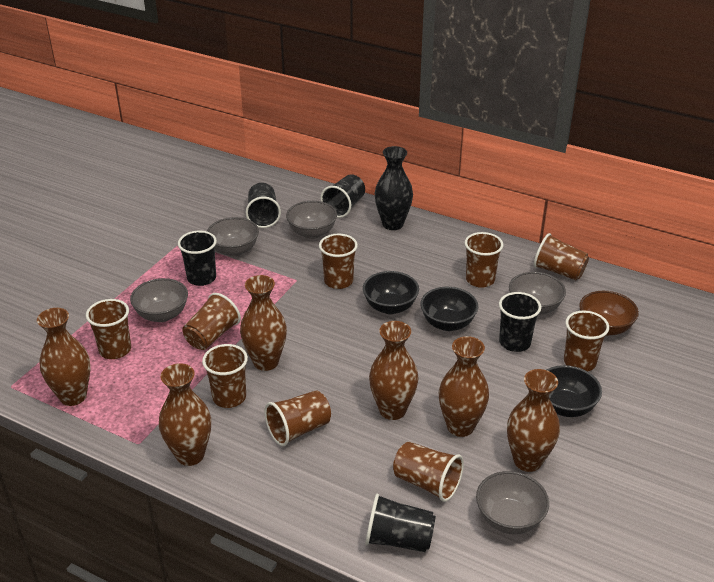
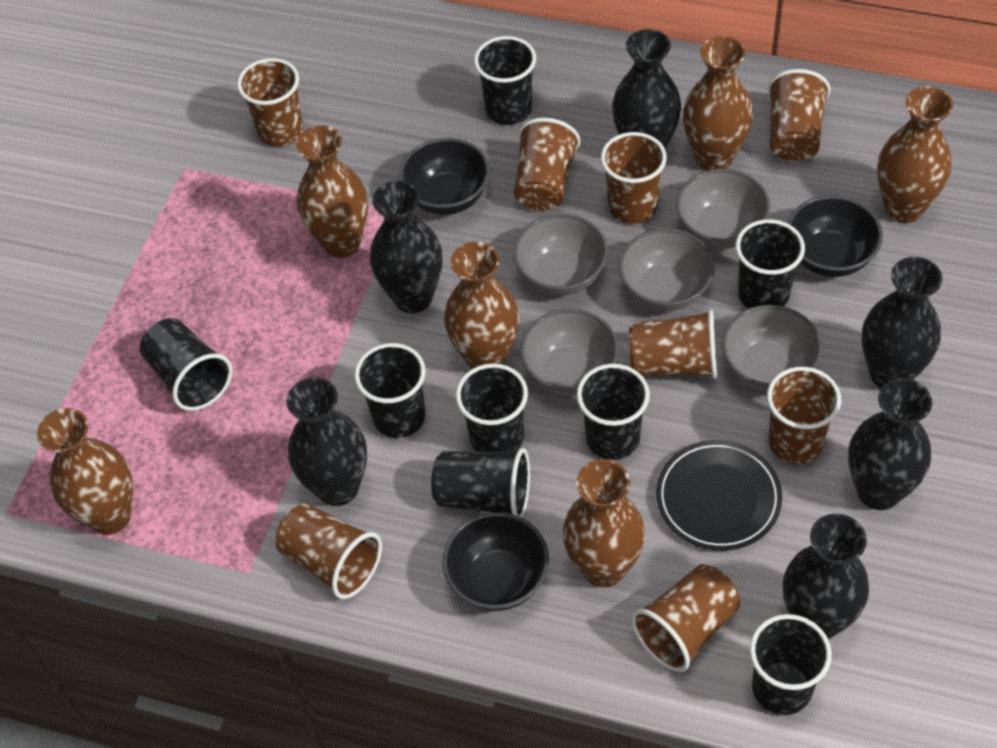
black cup: 5 -> 8
black plate: 0 -> 1
black vase: 1 -> 6
brown bowl: 1 -> 0
brown cup: 9 -> 8

